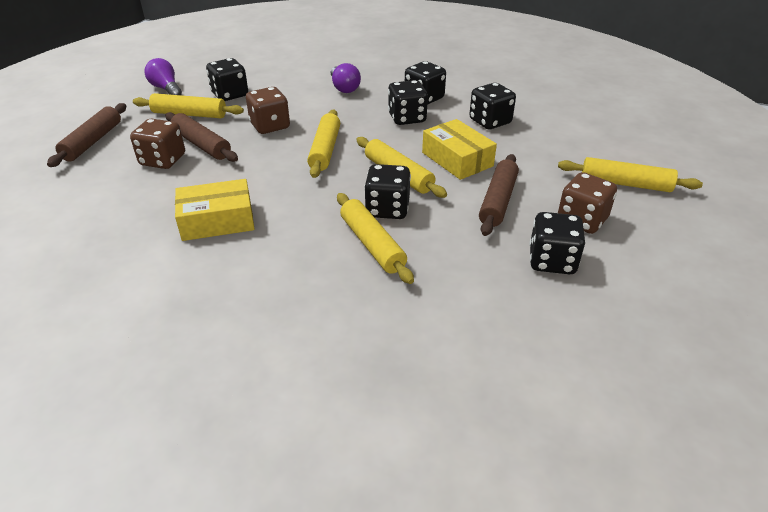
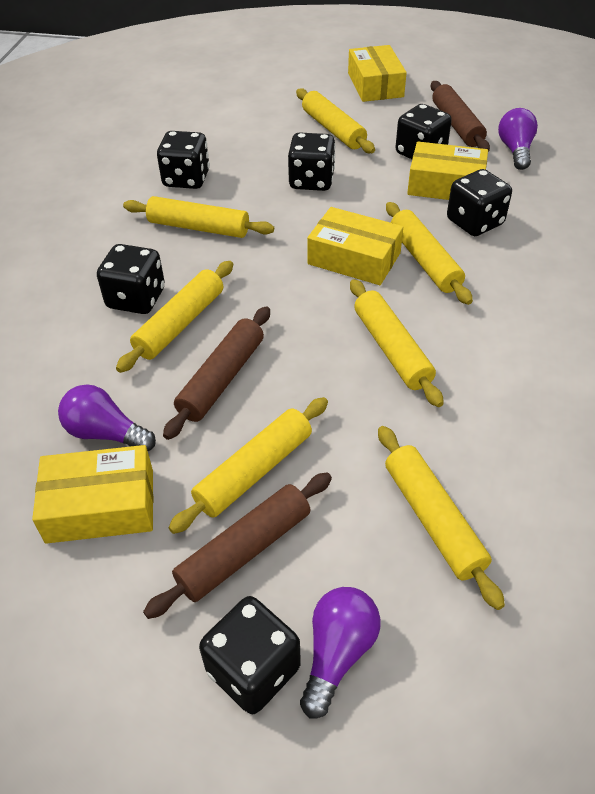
brown dice: 3 -> 0
purple light bulb: 2 -> 3
yellow box: 2 -> 4
yellow rolling pin: 5 -> 7

